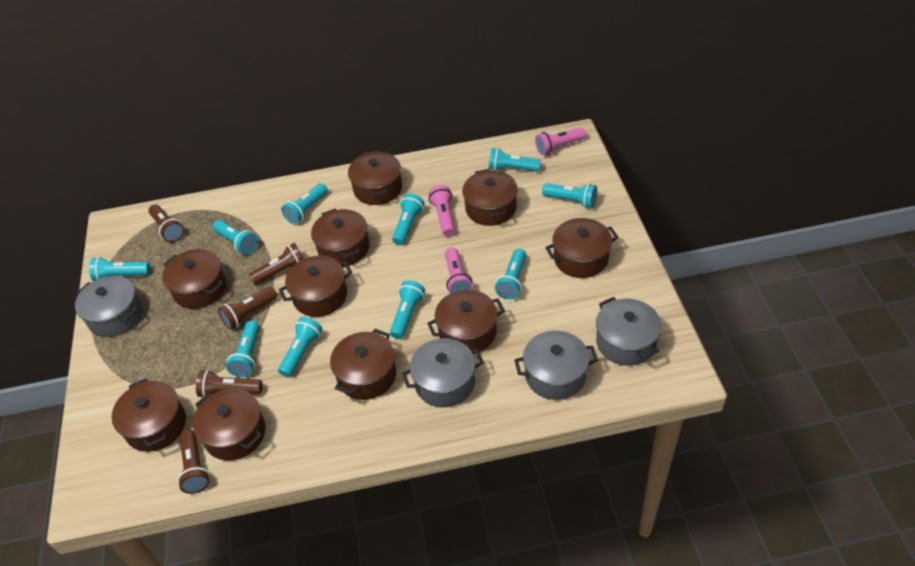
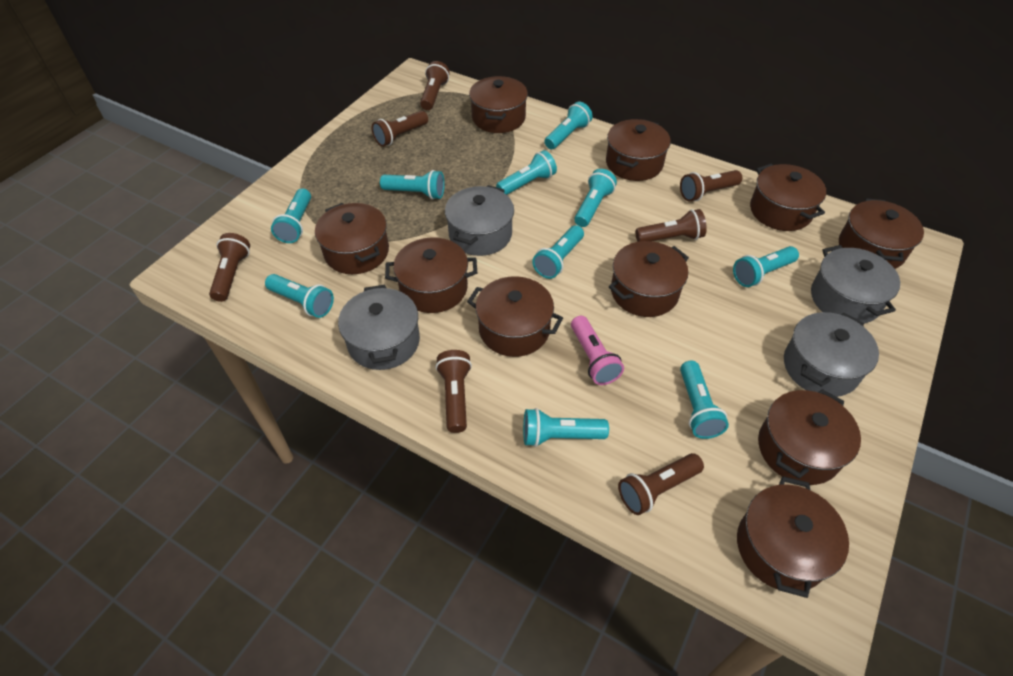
brown flashlight: 5 -> 7
pink flashlight: 3 -> 1

